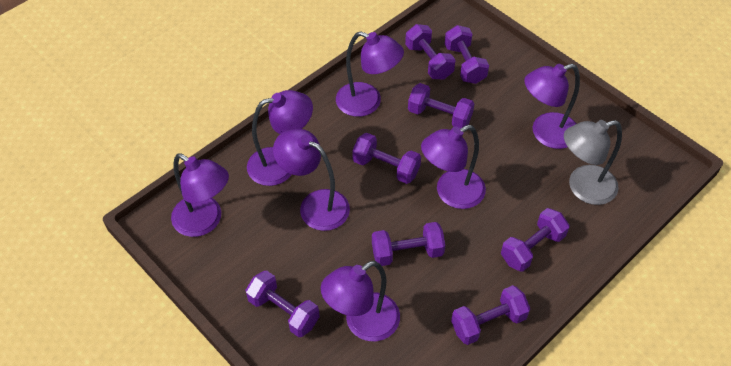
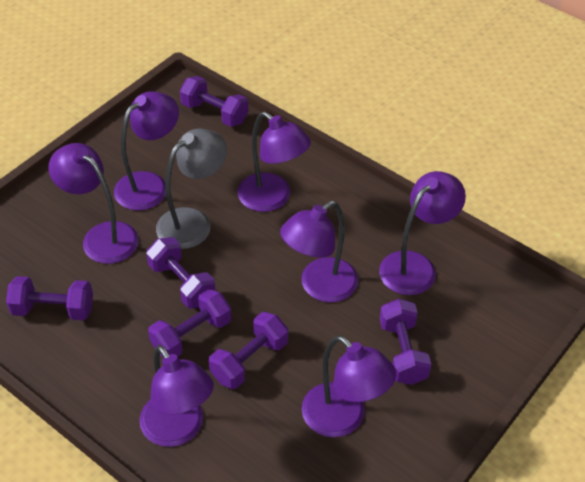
purple dumbbell: 8 -> 6

